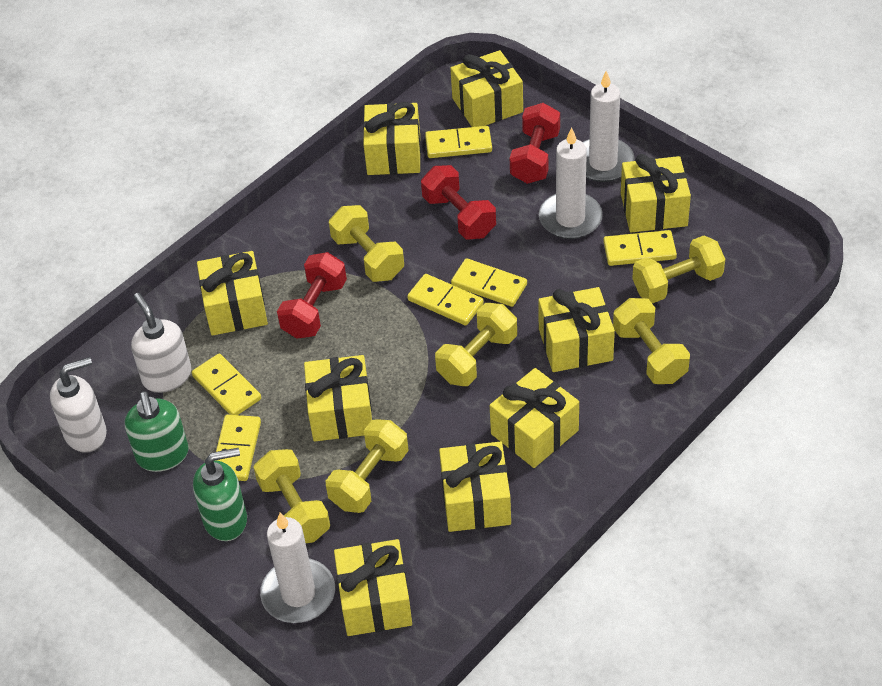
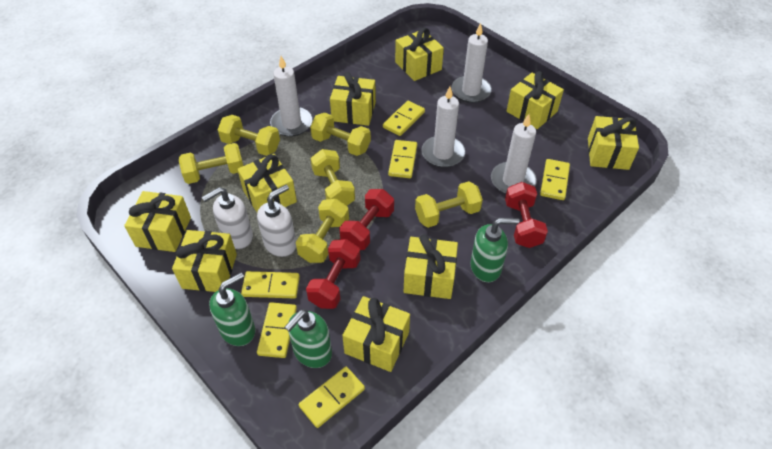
green soap dispenser: 2 -> 3
white candle: 3 -> 4

